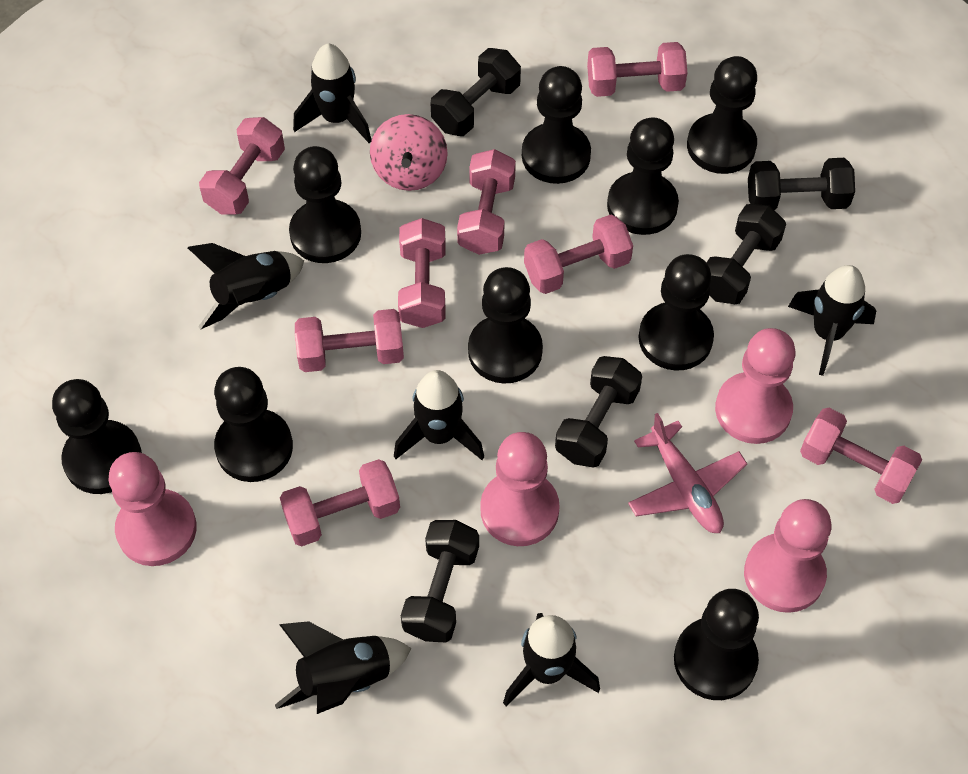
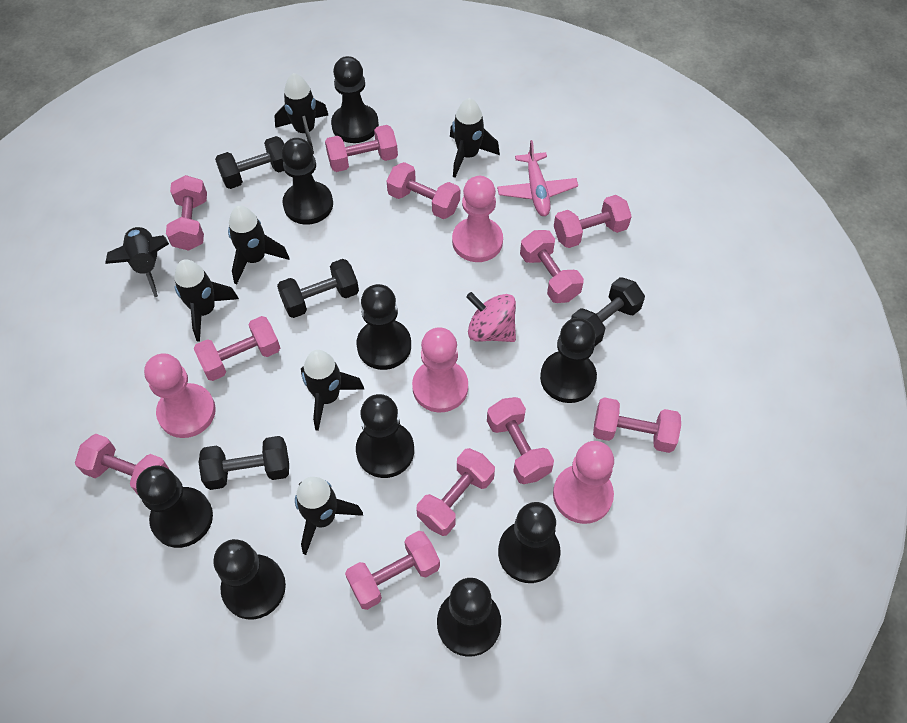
black dumbbell: 5 -> 4
black rocket: 6 -> 7
pink dumbbell: 8 -> 11

